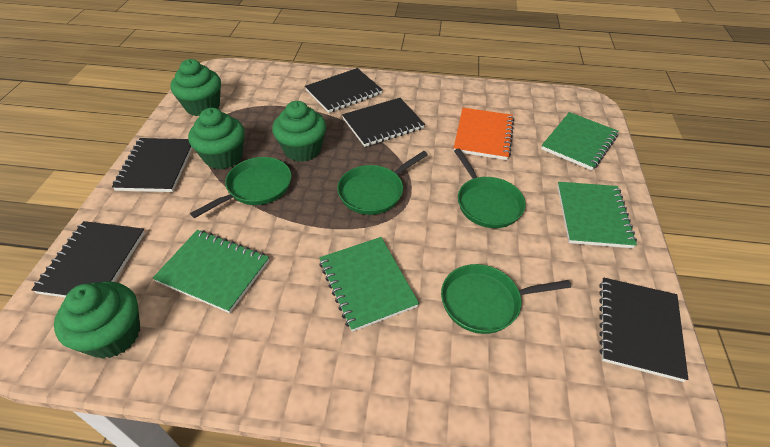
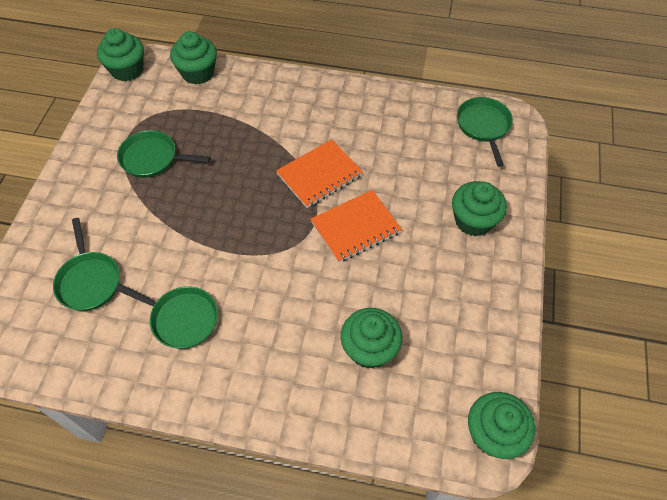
black notebook: 5 -> 0
green cupcake: 4 -> 5
green notebook: 4 -> 0
orange notebook: 1 -> 2

